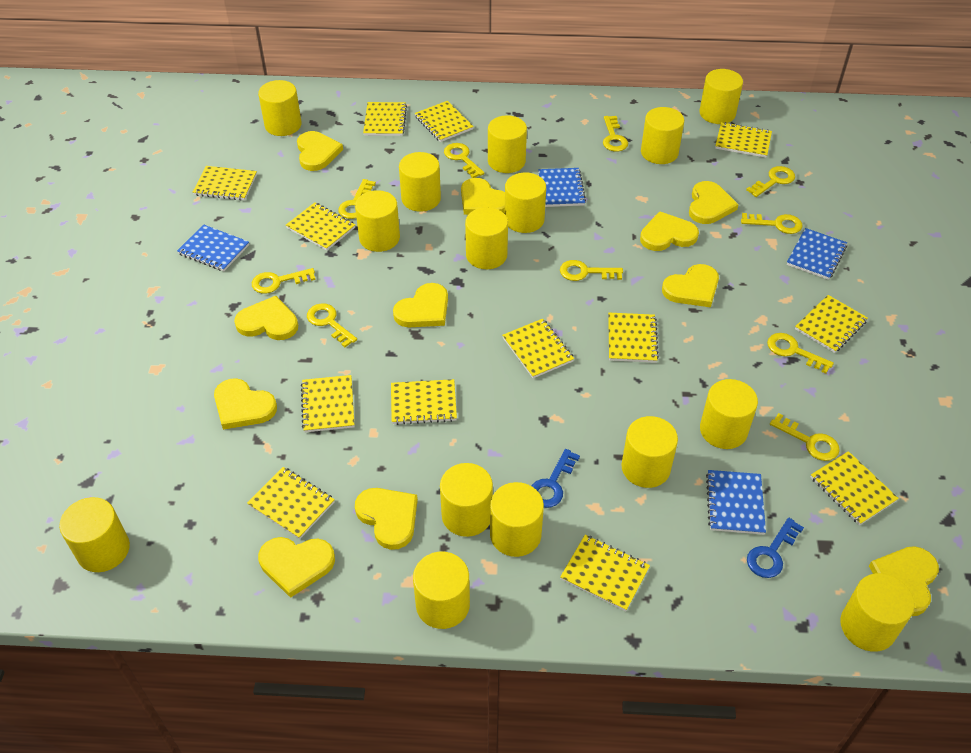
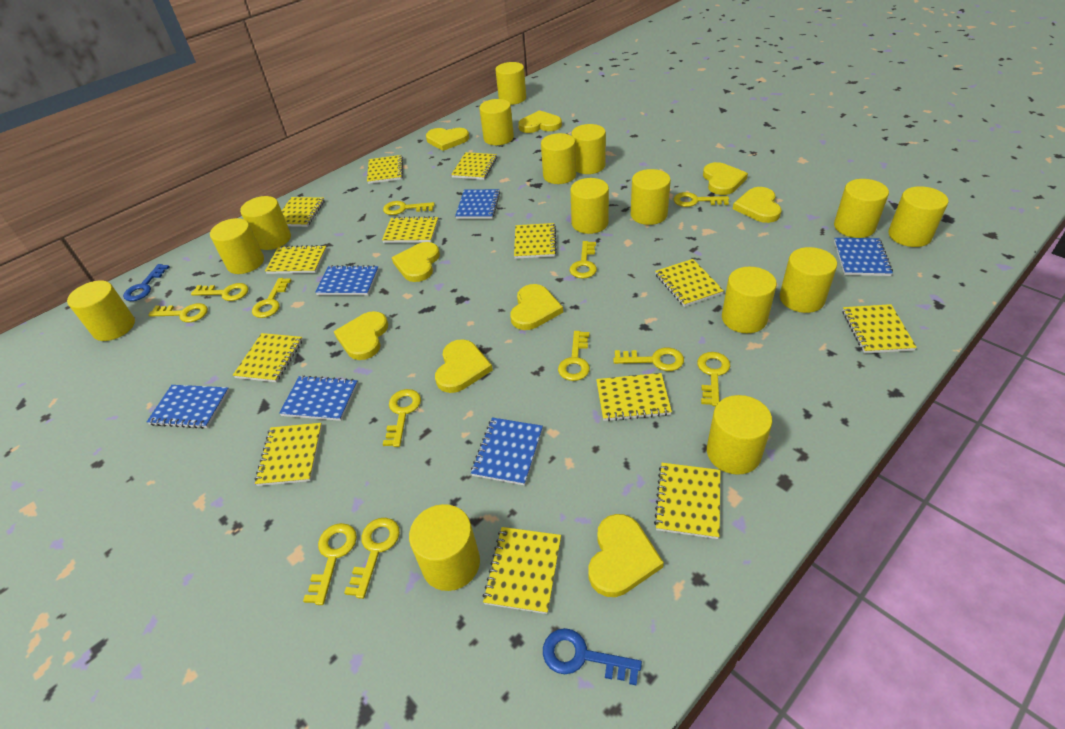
blue notebook: 4 -> 6
yellow heart: 11 -> 9
yellow key: 10 -> 12

